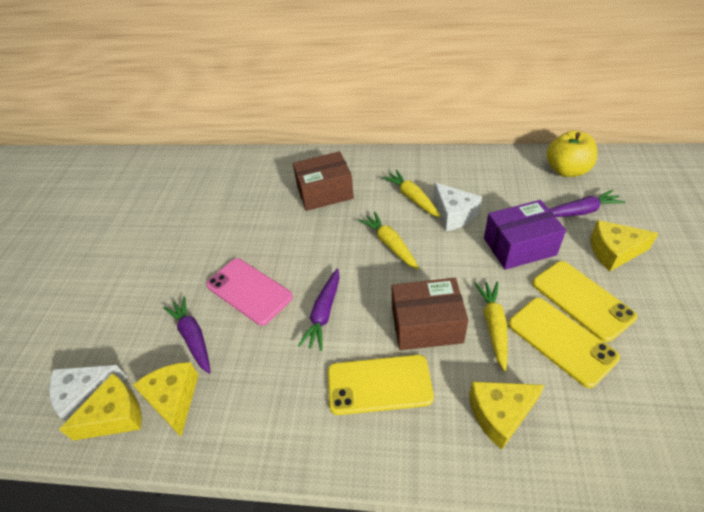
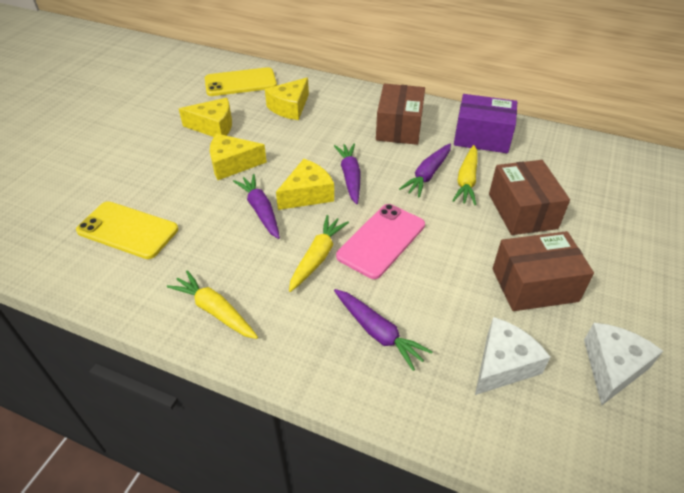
brown box: 2 -> 3
purple carrot: 3 -> 4
yellow apple: 1 -> 0
yellow phone: 3 -> 2

